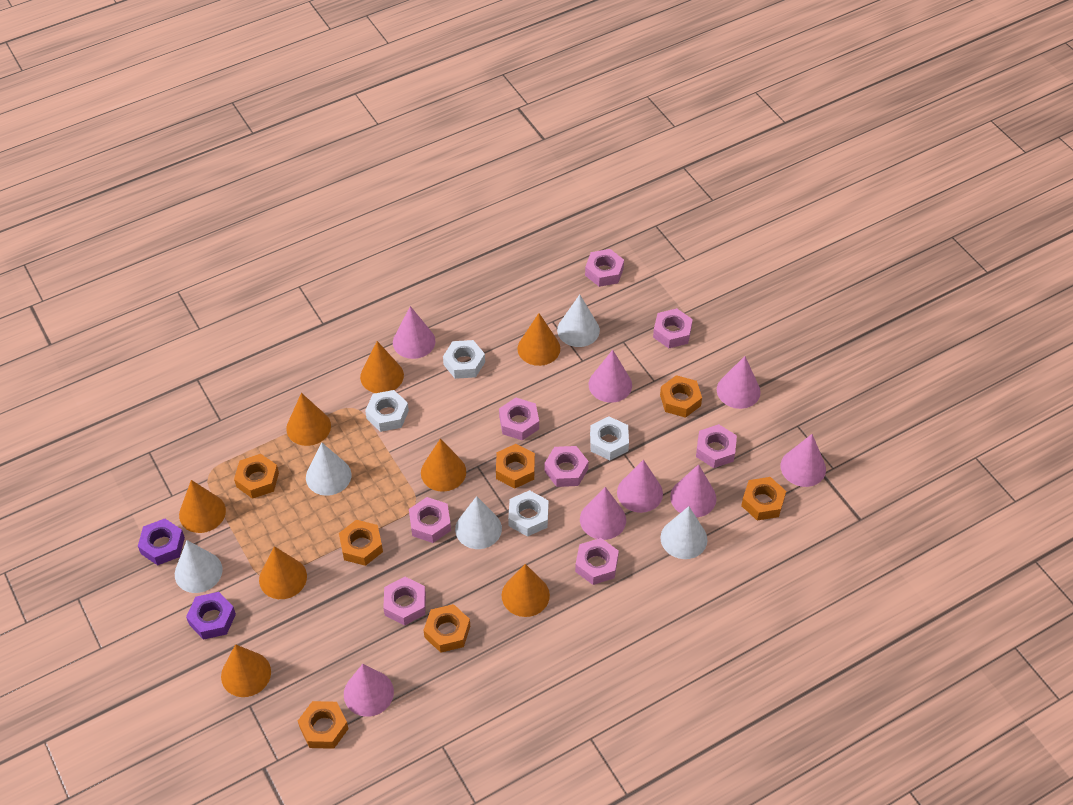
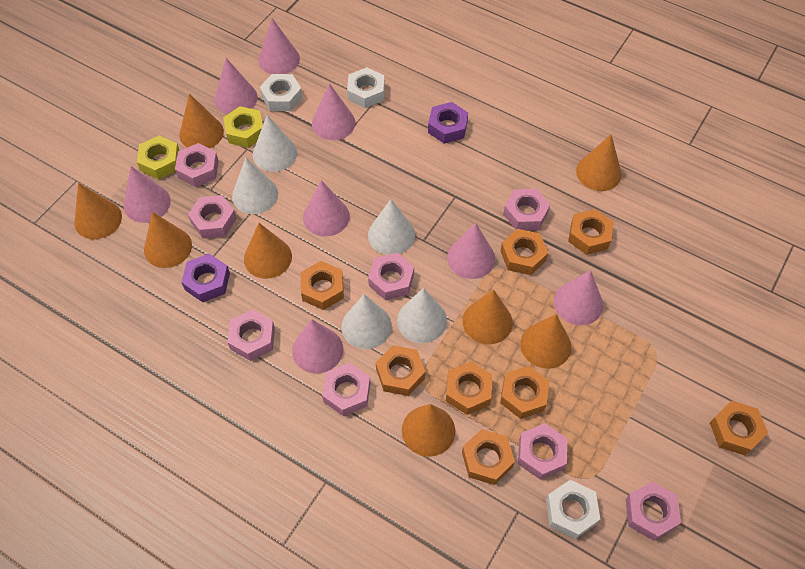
orange nut: 7 -> 8
white nut: 4 -> 3
yellow nut: 0 -> 2

